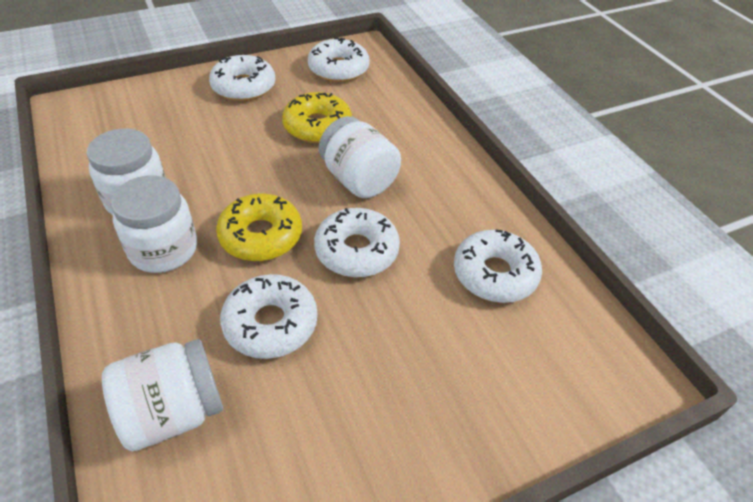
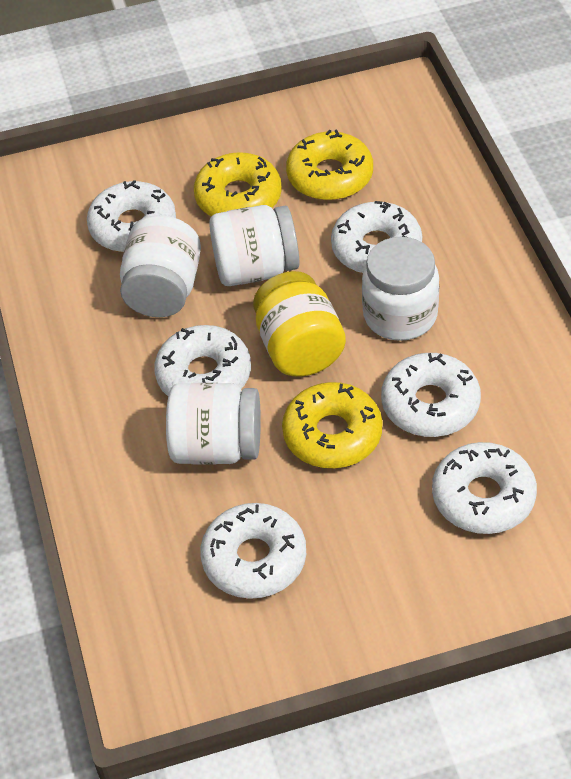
white donut: 5 -> 6
yellow donut: 2 -> 3
yellow jar: 0 -> 1

